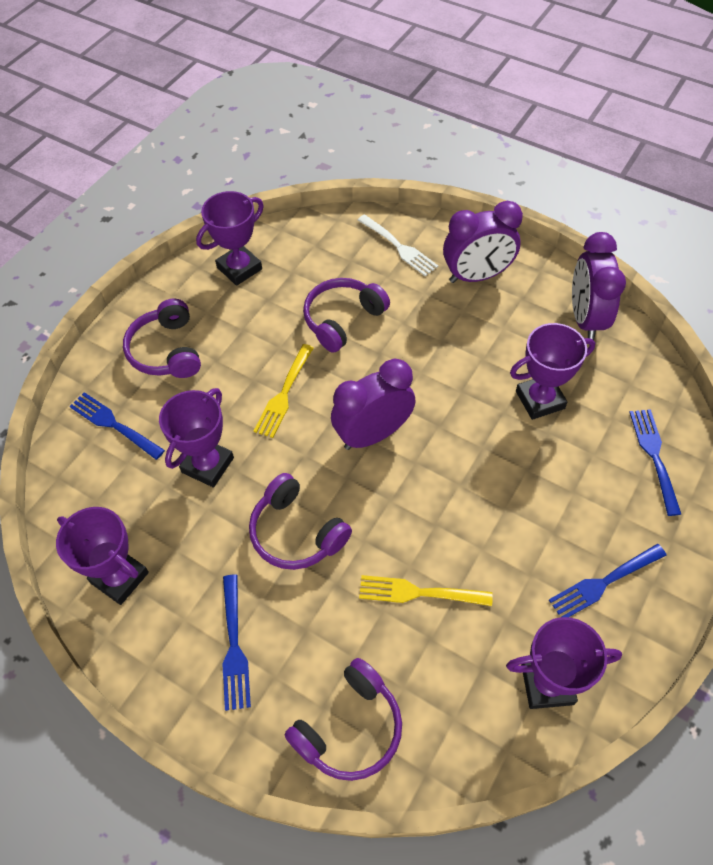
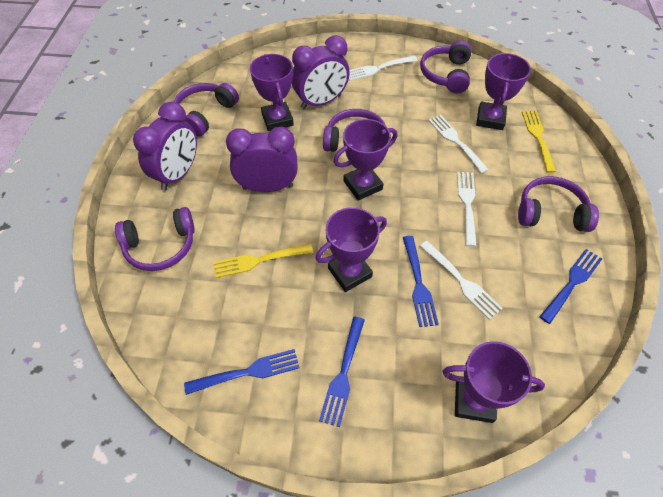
purple headphones: 4 -> 5
white fork: 1 -> 4

